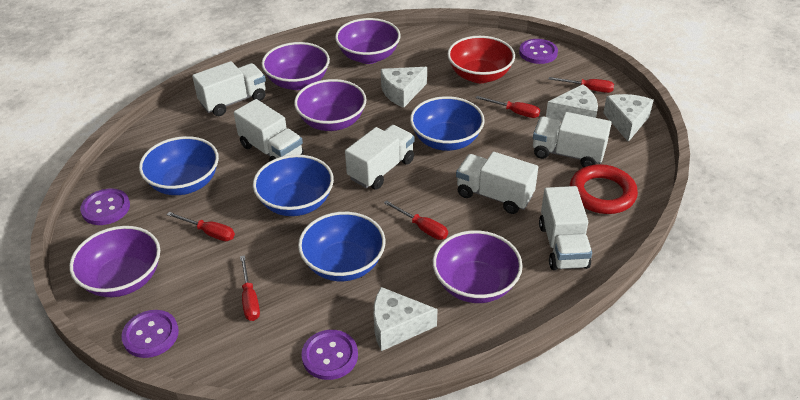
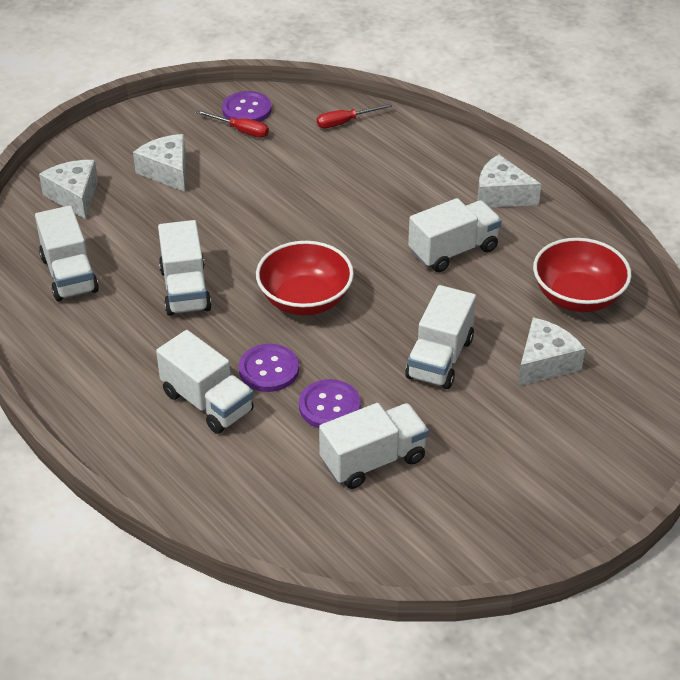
blue bowl: 4 -> 0
purple bowl: 5 -> 0
purple button: 4 -> 3
red bowl: 1 -> 2
red ring: 1 -> 0
red screwdriver: 5 -> 2

